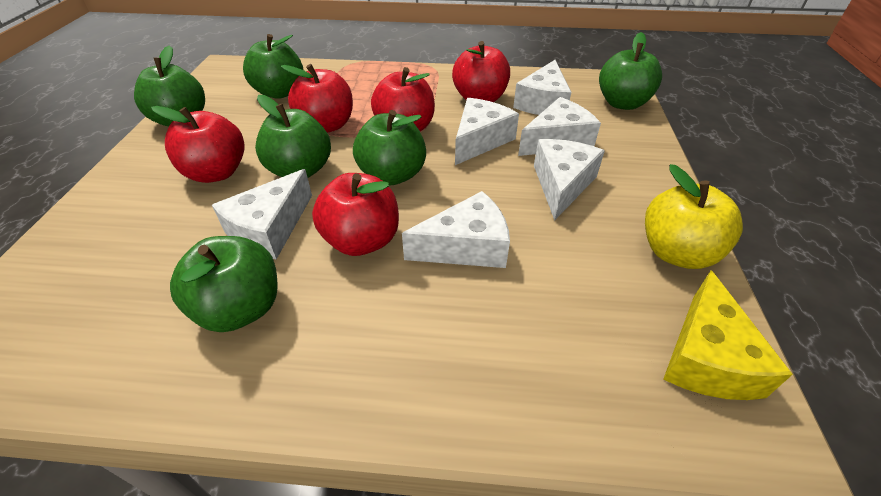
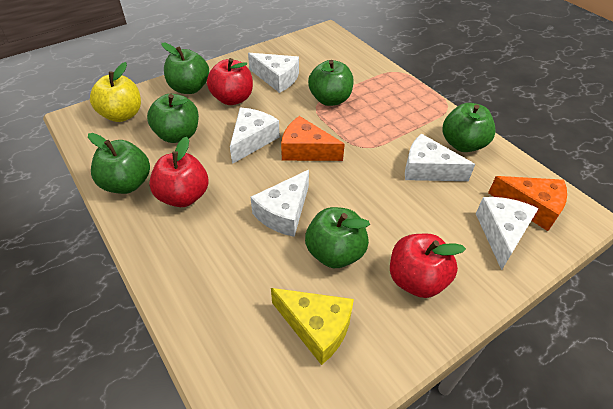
orange cheese: 0 -> 2
red apple: 5 -> 3
white cheese: 6 -> 5

